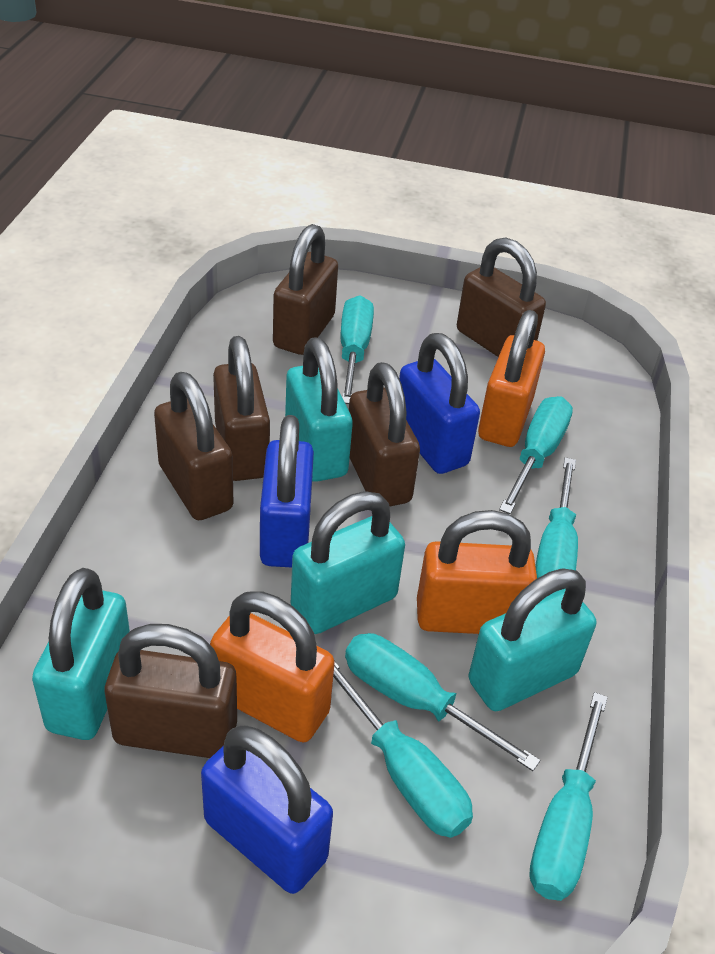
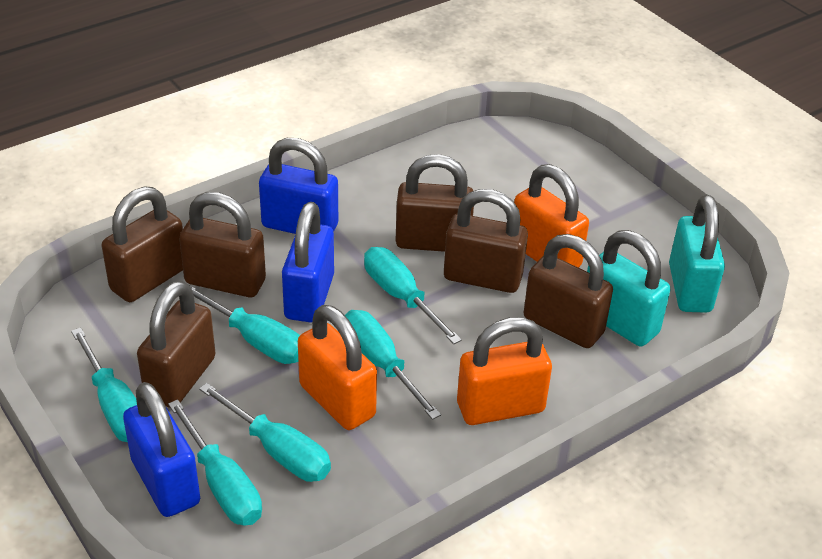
turquoise padlock: 4 -> 2

